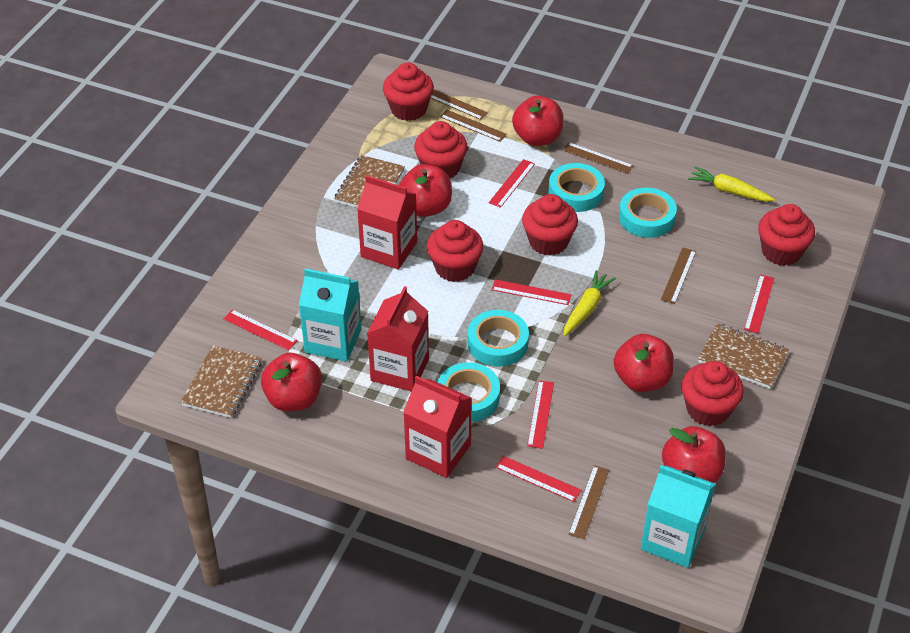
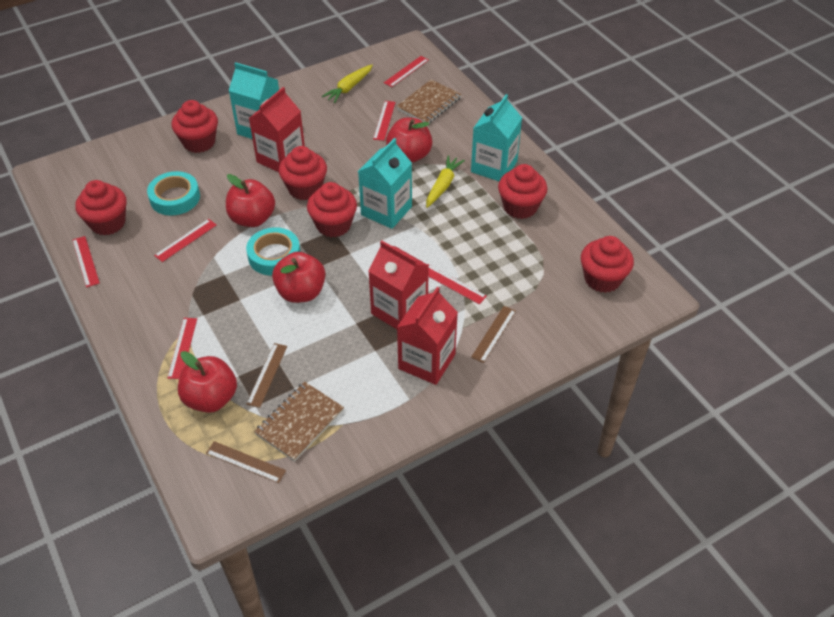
brown notebook: 3 -> 2
brown ruler: 5 -> 3
red apple: 5 -> 4
turquoise carton: 2 -> 3
turquoise tape: 4 -> 2

